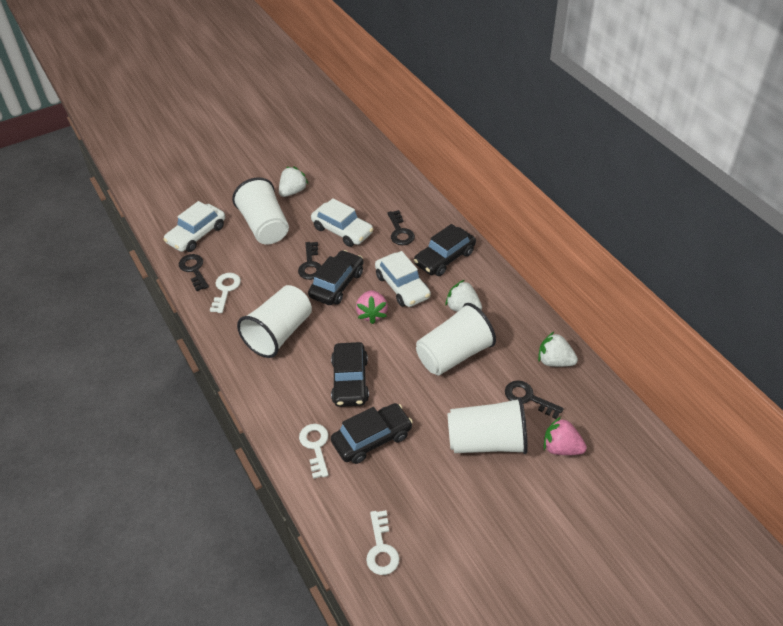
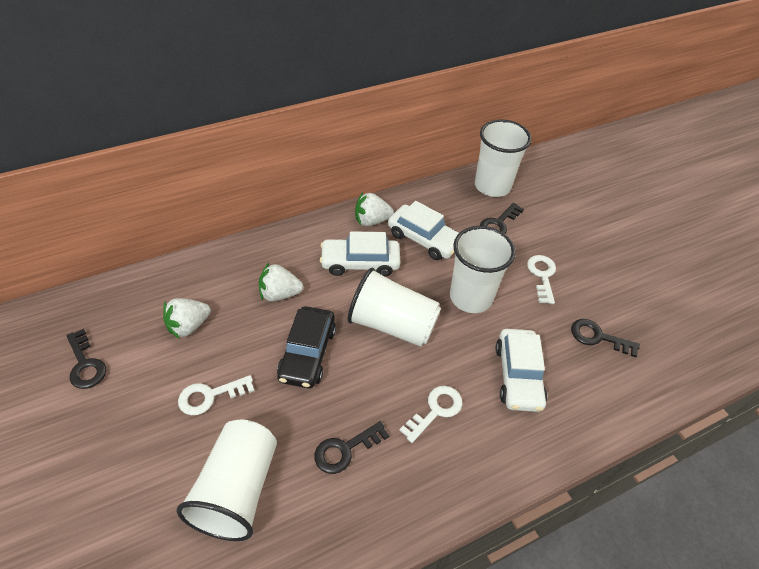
black car: 4 -> 1
pink strawberry: 2 -> 0

